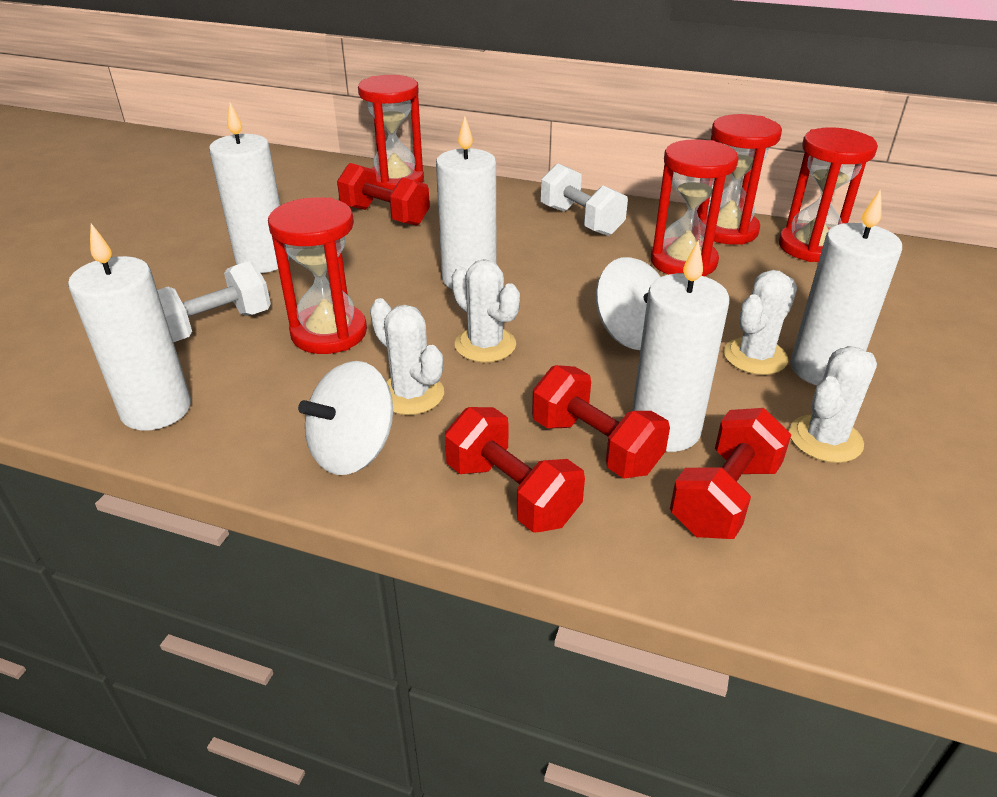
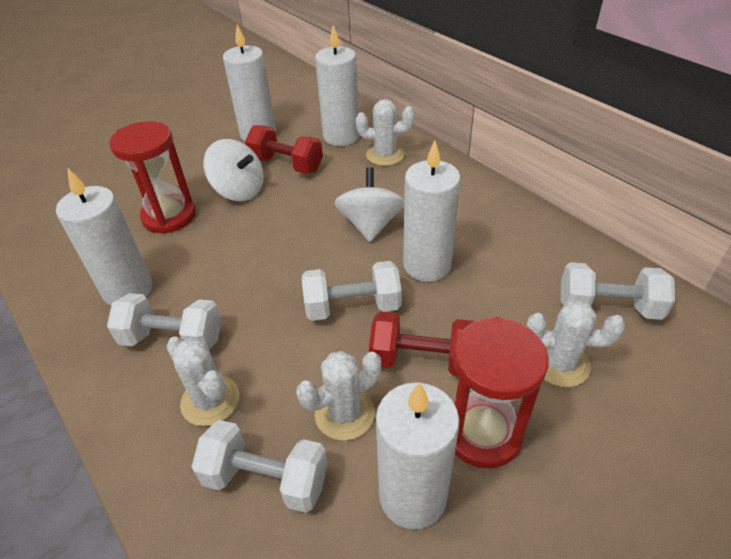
red dumbbell: 4 -> 2
red hourglass: 5 -> 2
white dumbbell: 2 -> 4

